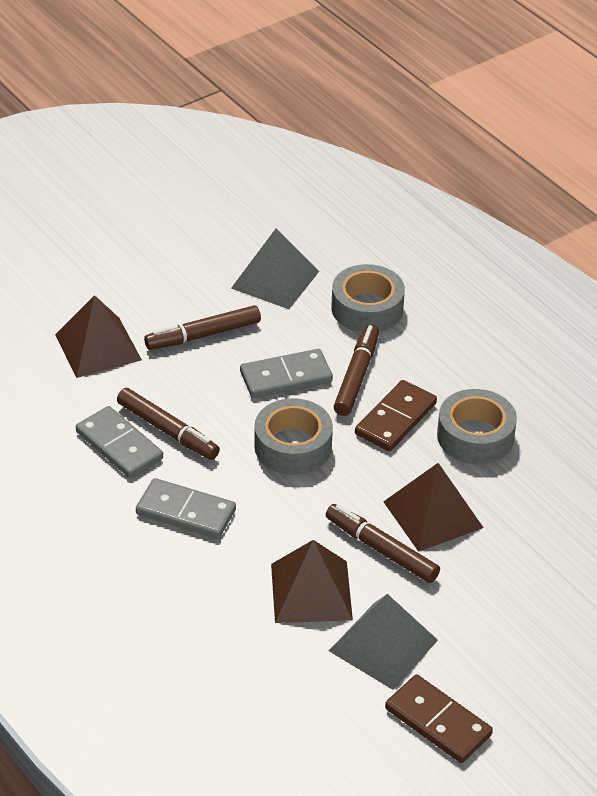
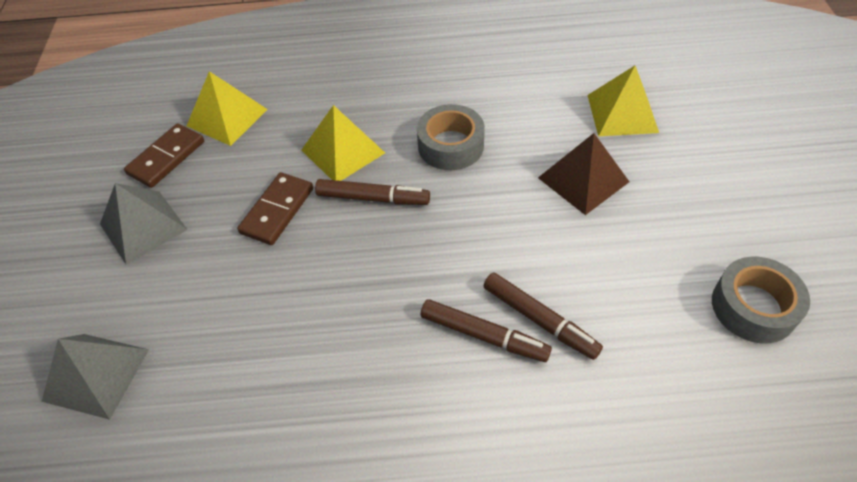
brown marker: 4 -> 3
brown pyramid: 3 -> 1
grey domino: 3 -> 0
grey tape: 3 -> 2
yellow pyramid: 0 -> 3

